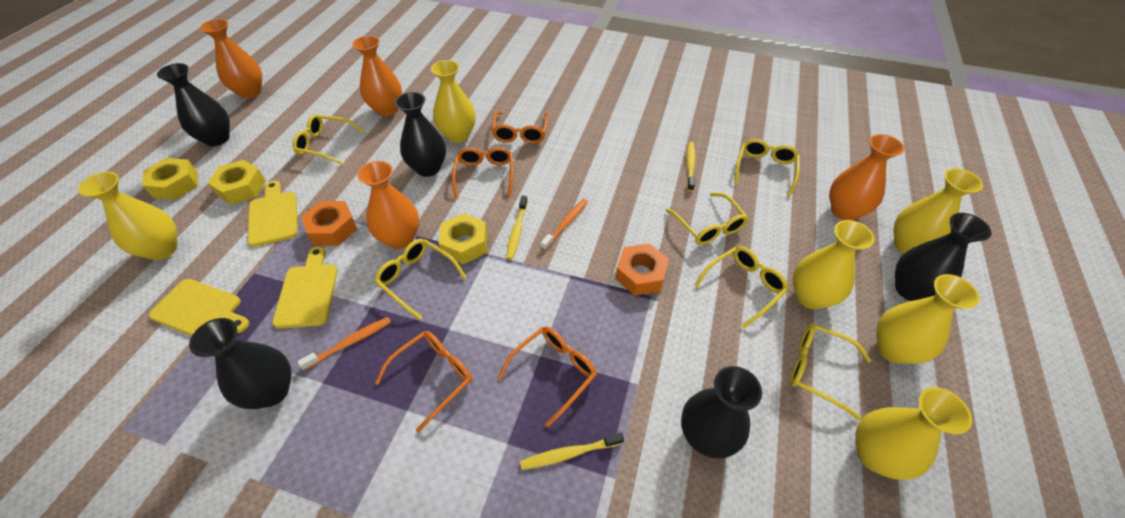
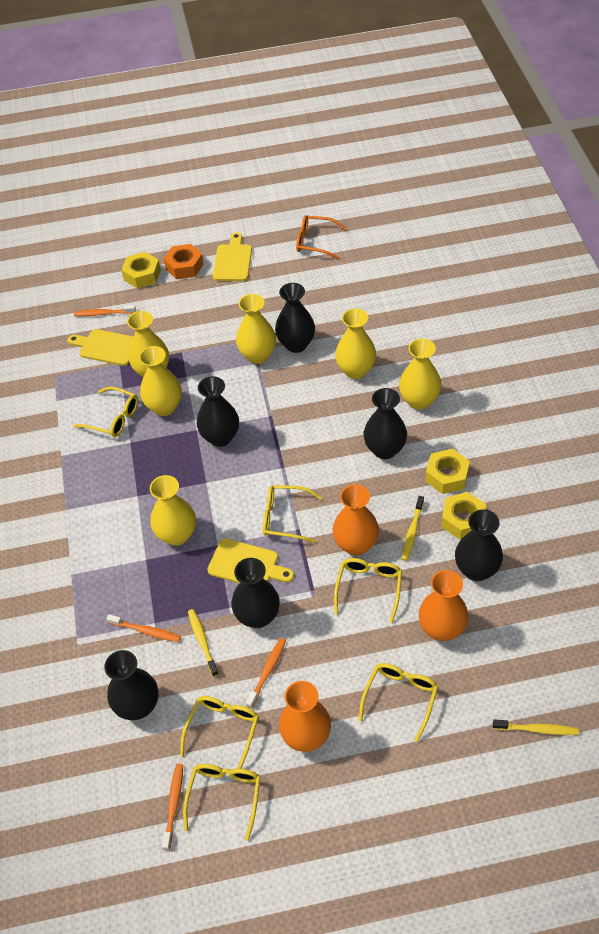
black vase: 5 -> 6
orange glasses: 4 -> 1
orange nut: 2 -> 1
orange toothbrush: 2 -> 4
orange vase: 4 -> 3

